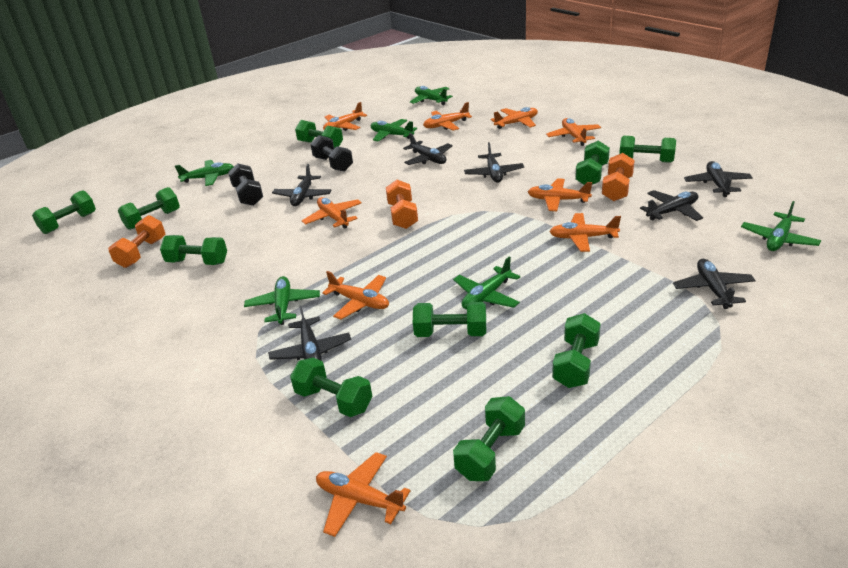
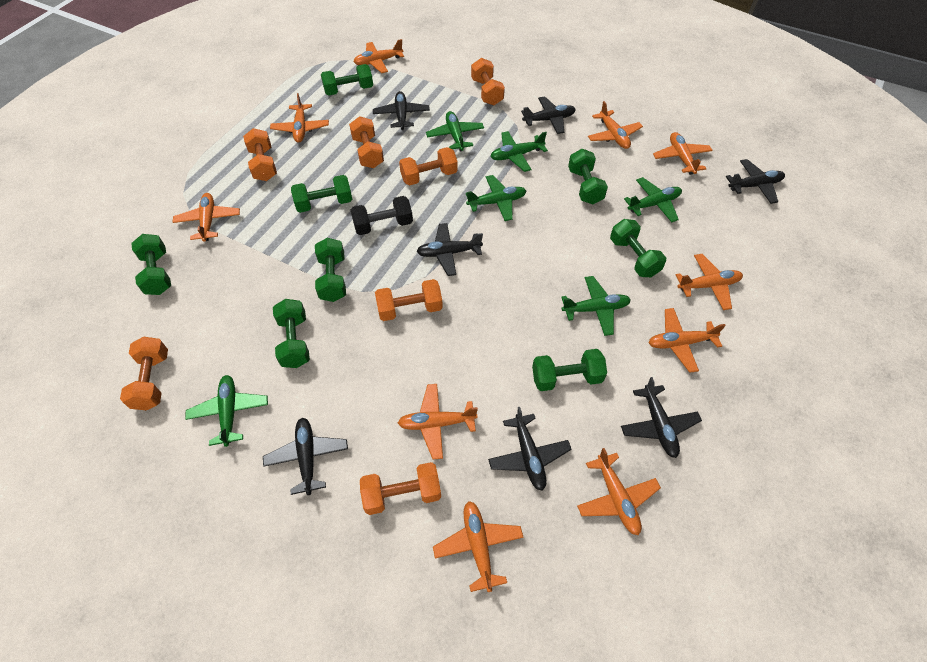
black dumbbell: 2 -> 1
green dumbbell: 10 -> 8
orange dumbbell: 3 -> 7
orange plane: 9 -> 10

